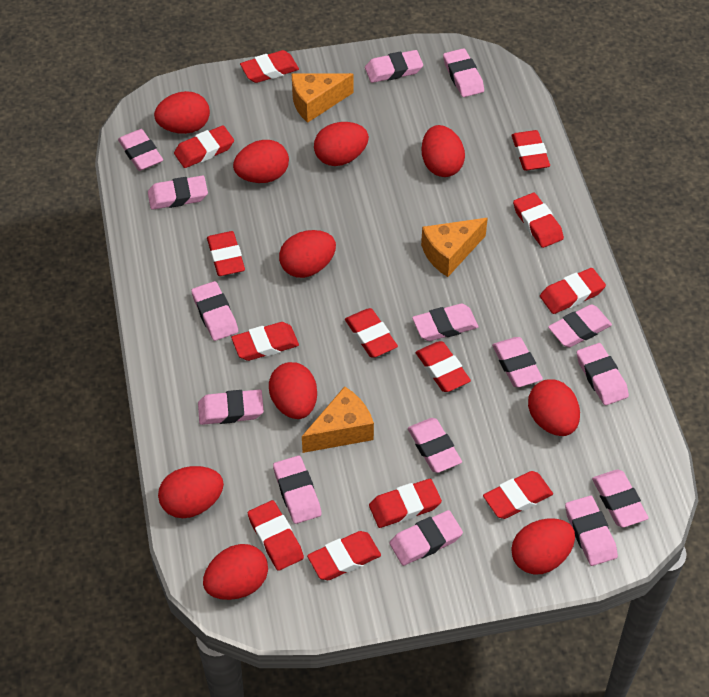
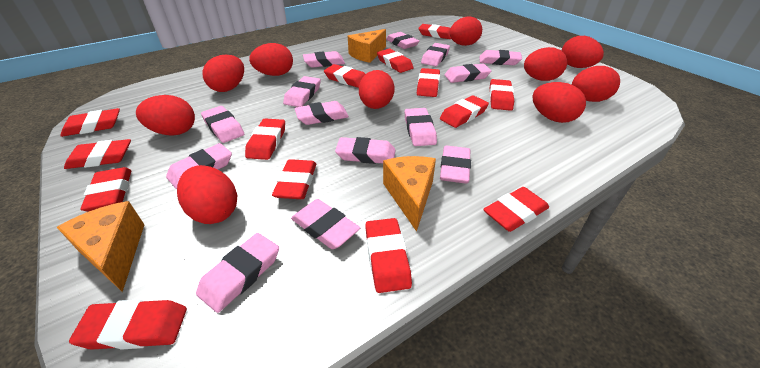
pink eraser: 15 -> 14
red eraser: 13 -> 14

